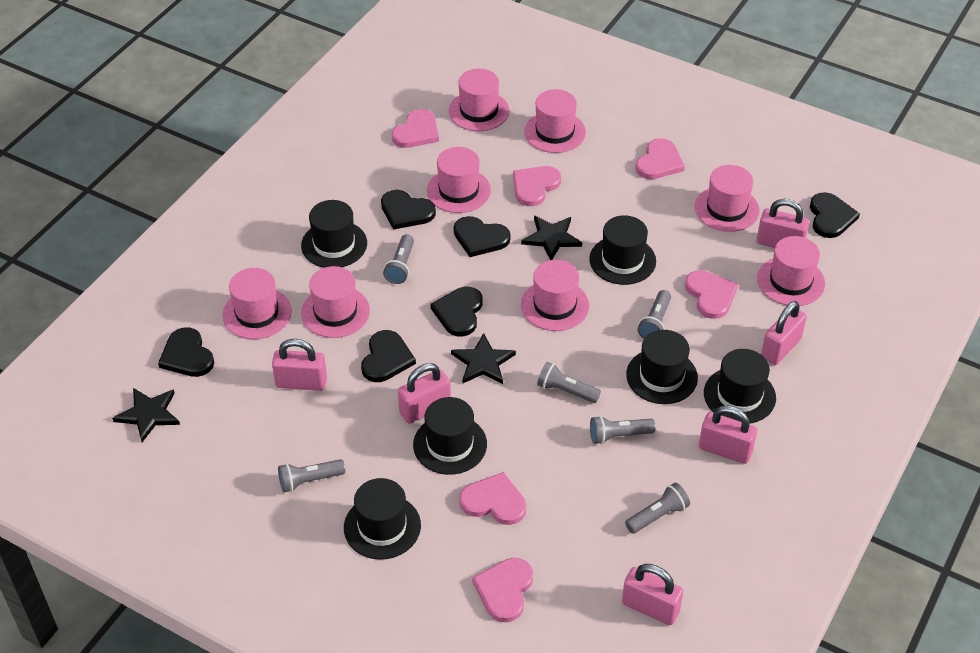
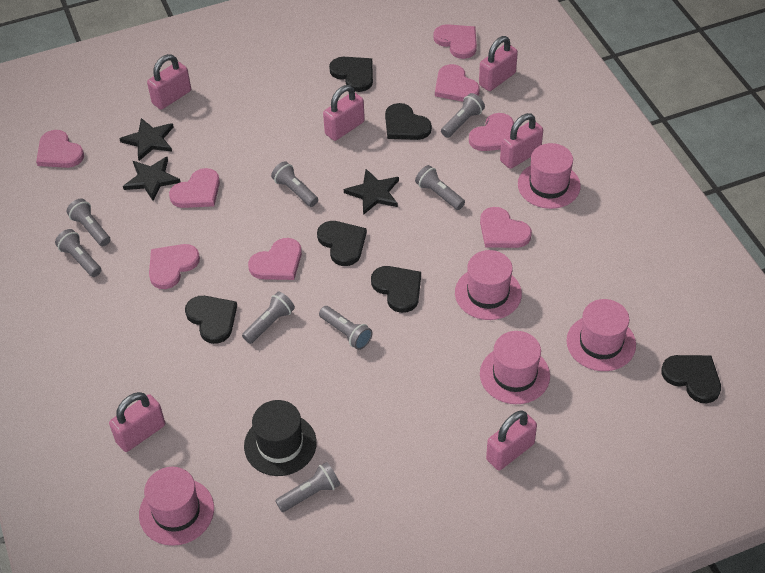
black hat: 6 -> 1
grey flashlight: 6 -> 8
pink hat: 8 -> 5
pink heart: 6 -> 8

